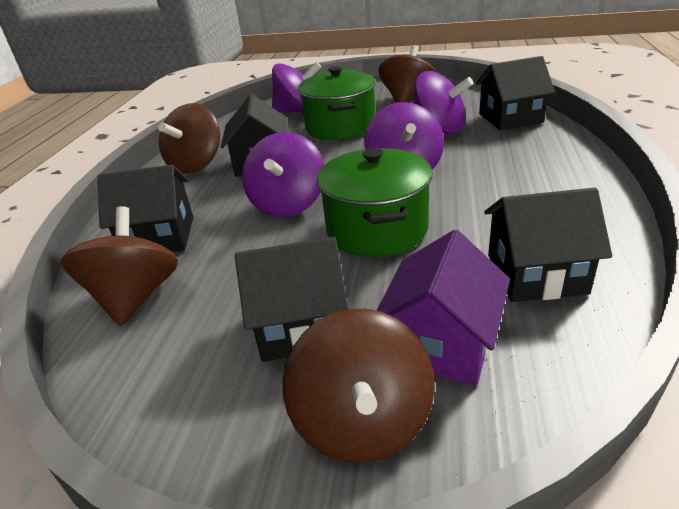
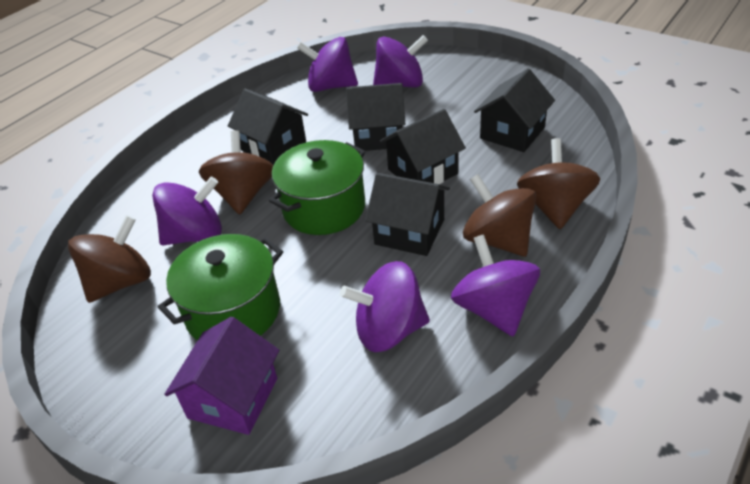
purple spinning top: 4 -> 5

